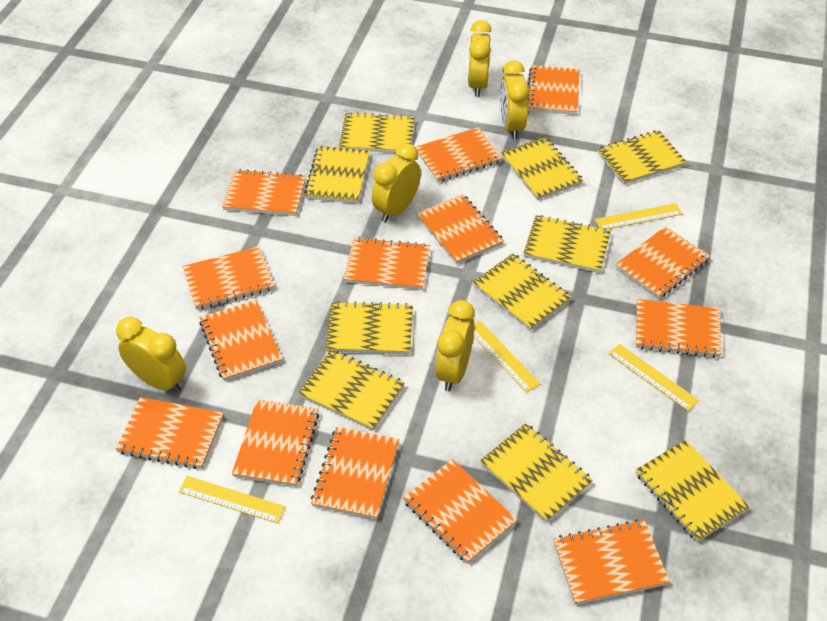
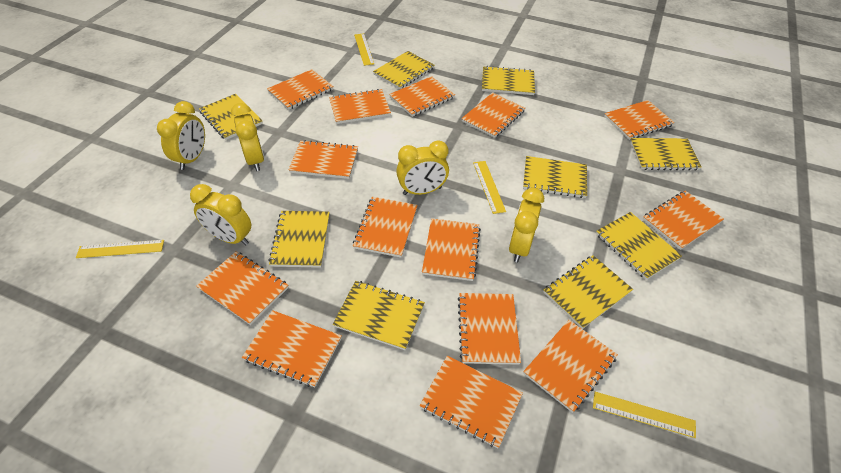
yellow notebook: 10 -> 9

